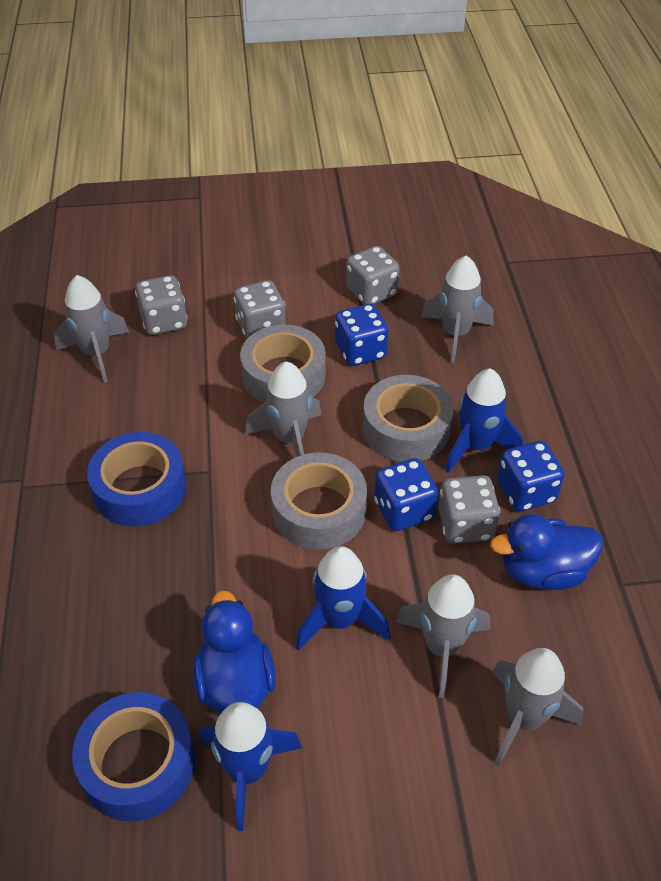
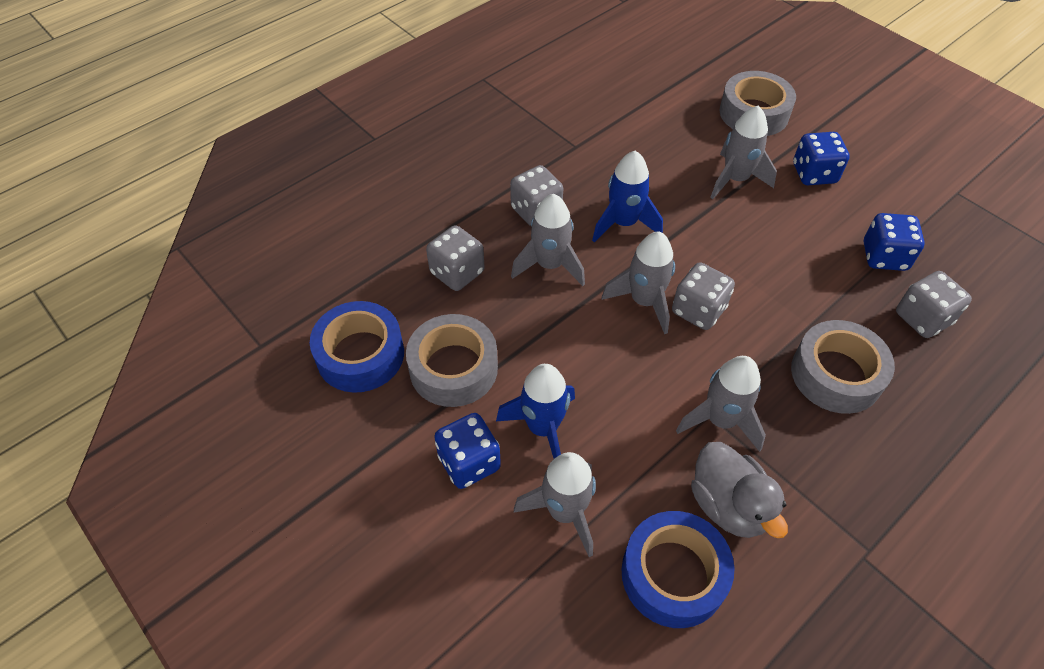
blue duck: 2 -> 0
blue rocket: 3 -> 2
grey duck: 0 -> 1

